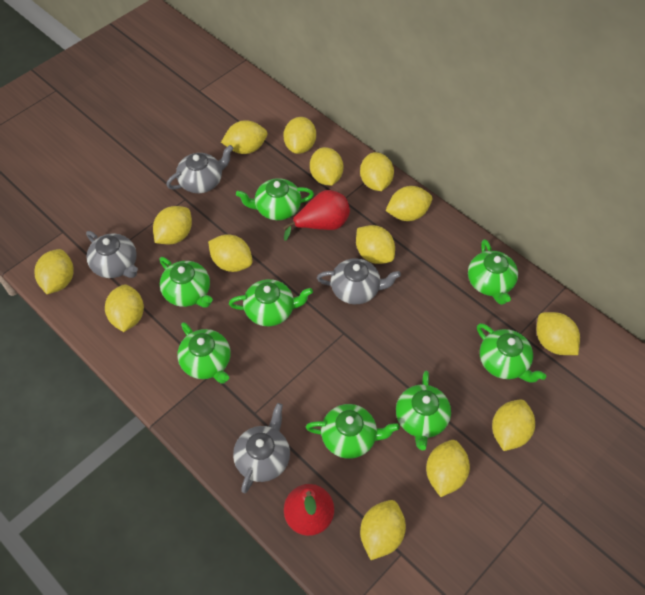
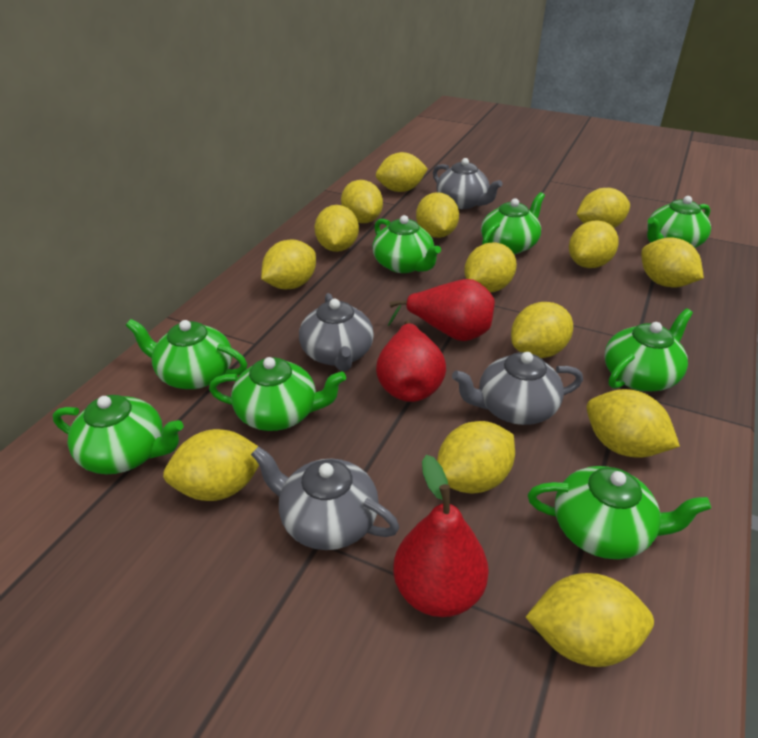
red pear: 2 -> 3

